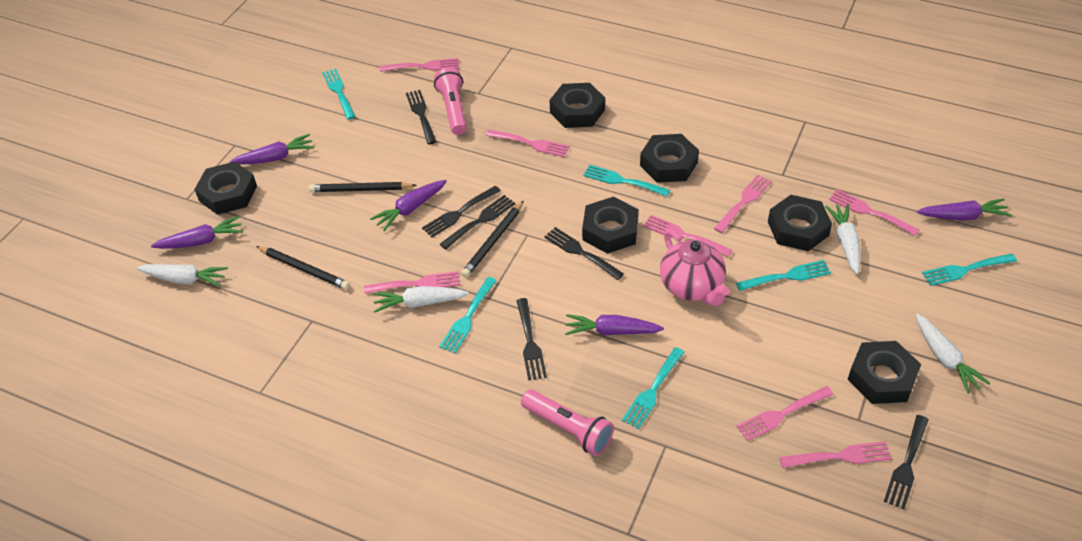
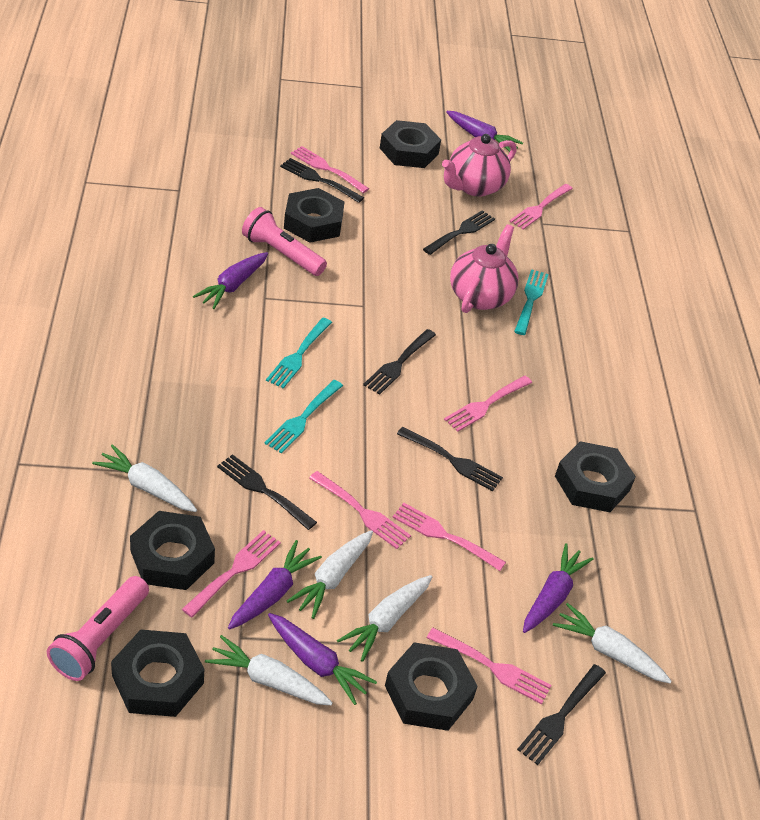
black pencil: 3 -> 0
pink fork: 8 -> 7
pink teapot: 1 -> 2
turquoise fork: 6 -> 3
white carrot: 4 -> 5

